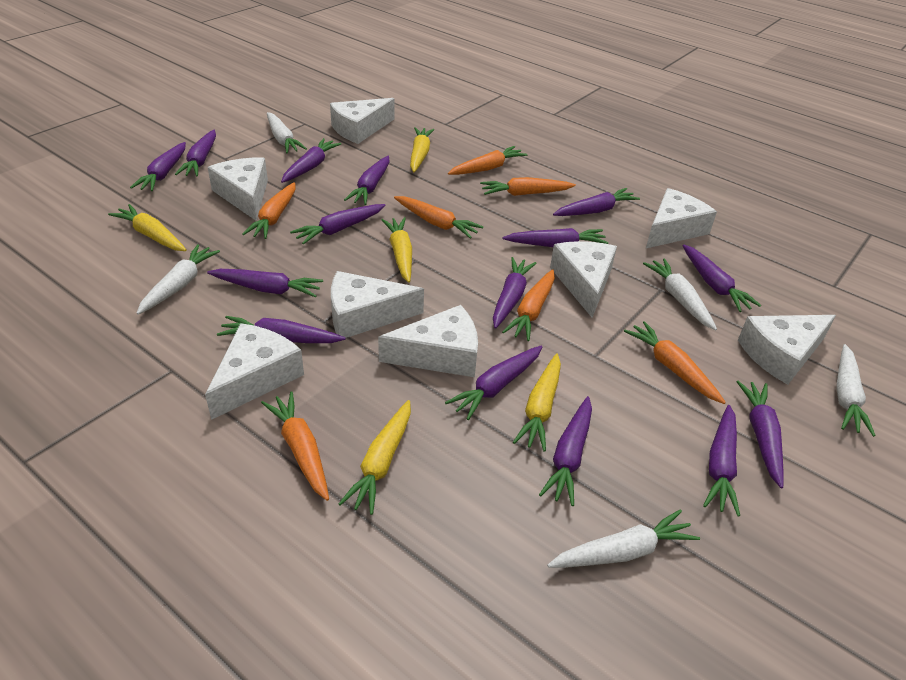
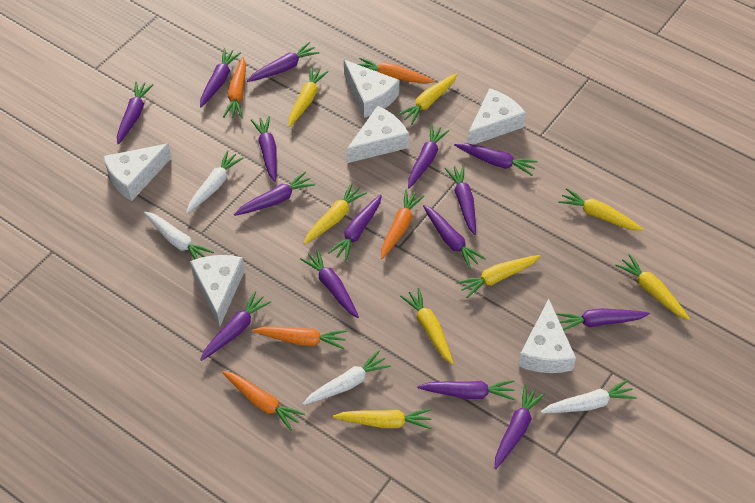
orange carrot: 7 -> 5
white carrot: 5 -> 4
white cheese: 8 -> 6
yellow carrot: 5 -> 8

